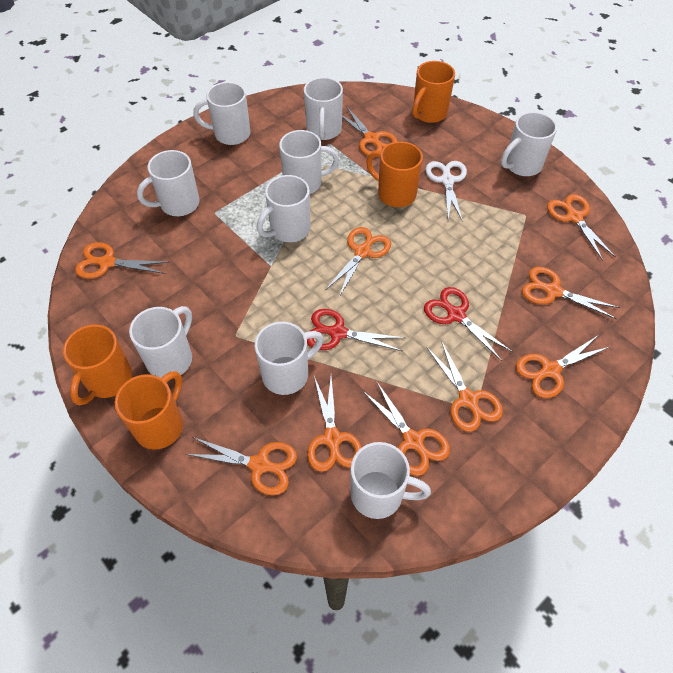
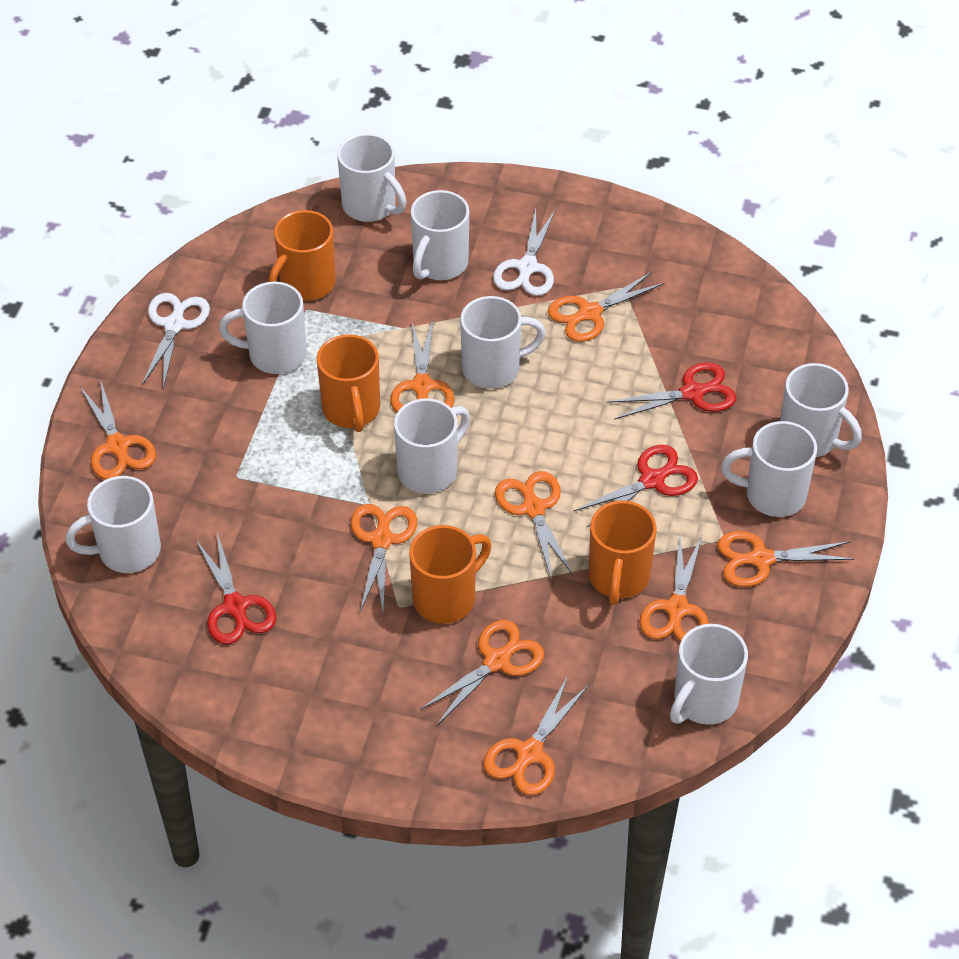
orange scissors: 10 -> 9
red scissors: 2 -> 3
white scissors: 1 -> 2

